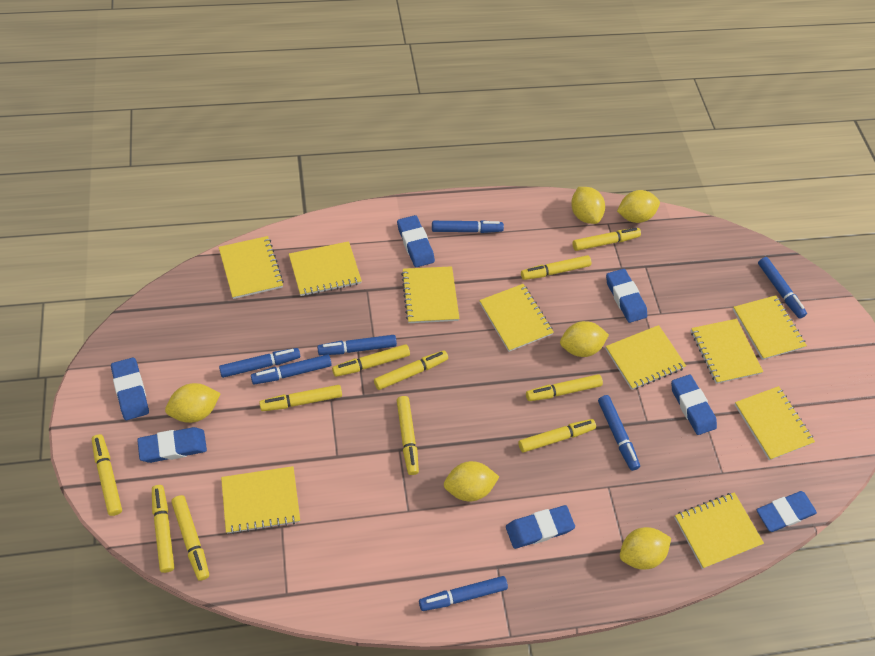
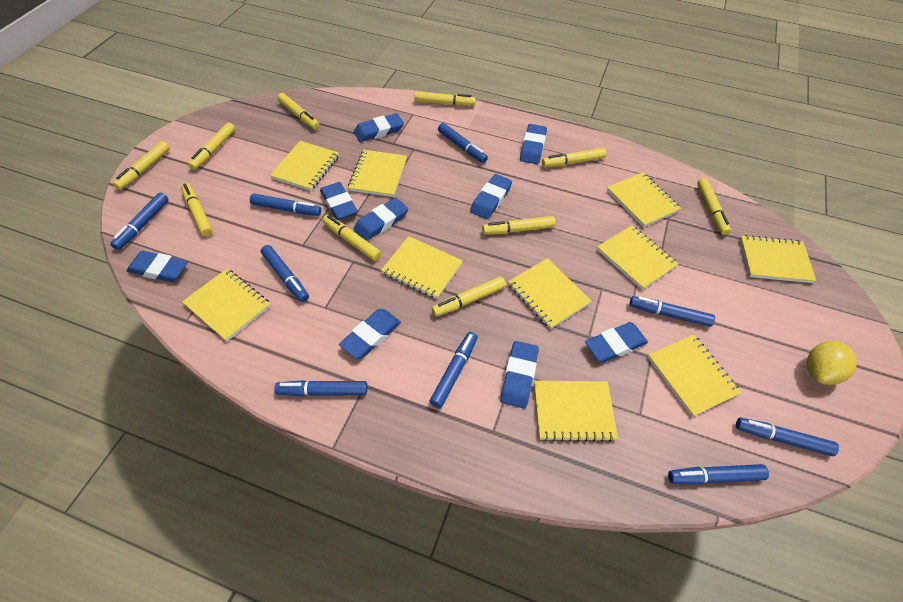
blue eraser: 7 -> 9
blue marker: 7 -> 9
yellow lemon: 6 -> 1
yellow marker: 11 -> 10

